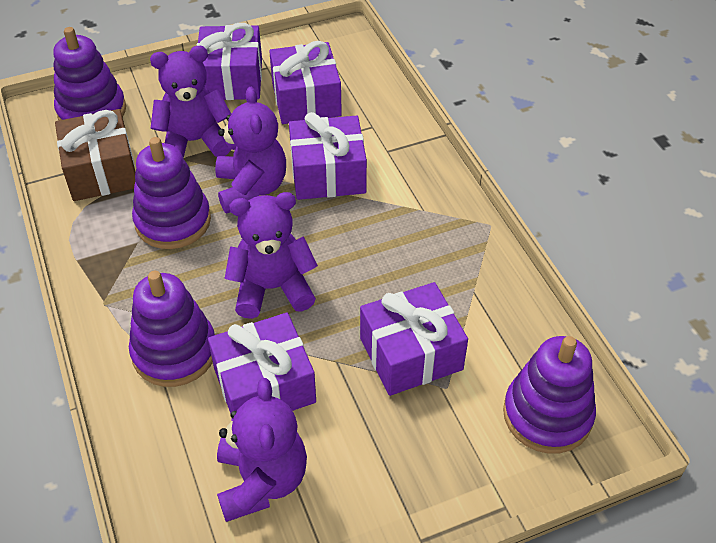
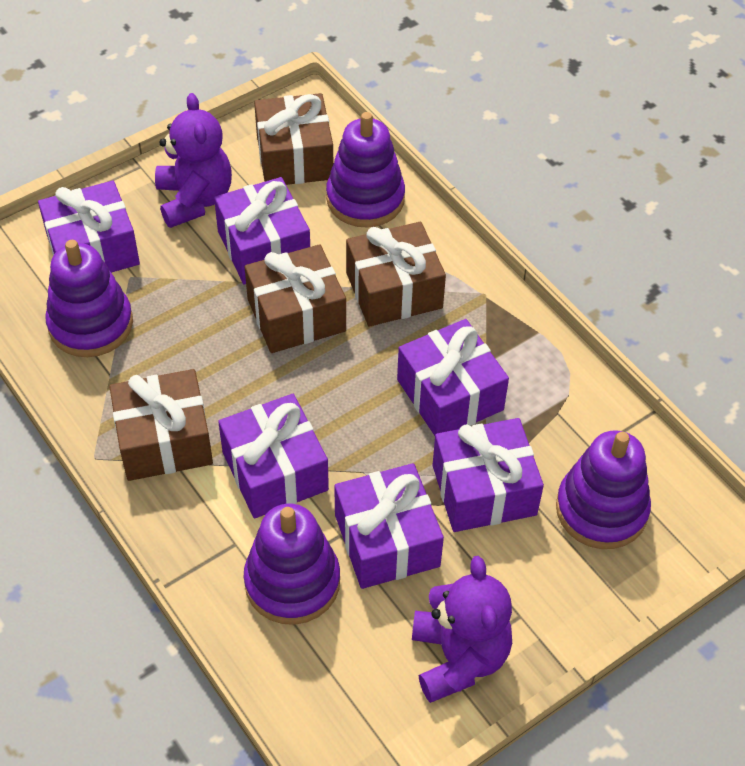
brown gift: 1 -> 4
purple gift: 5 -> 6
purple teddy bear: 4 -> 2

